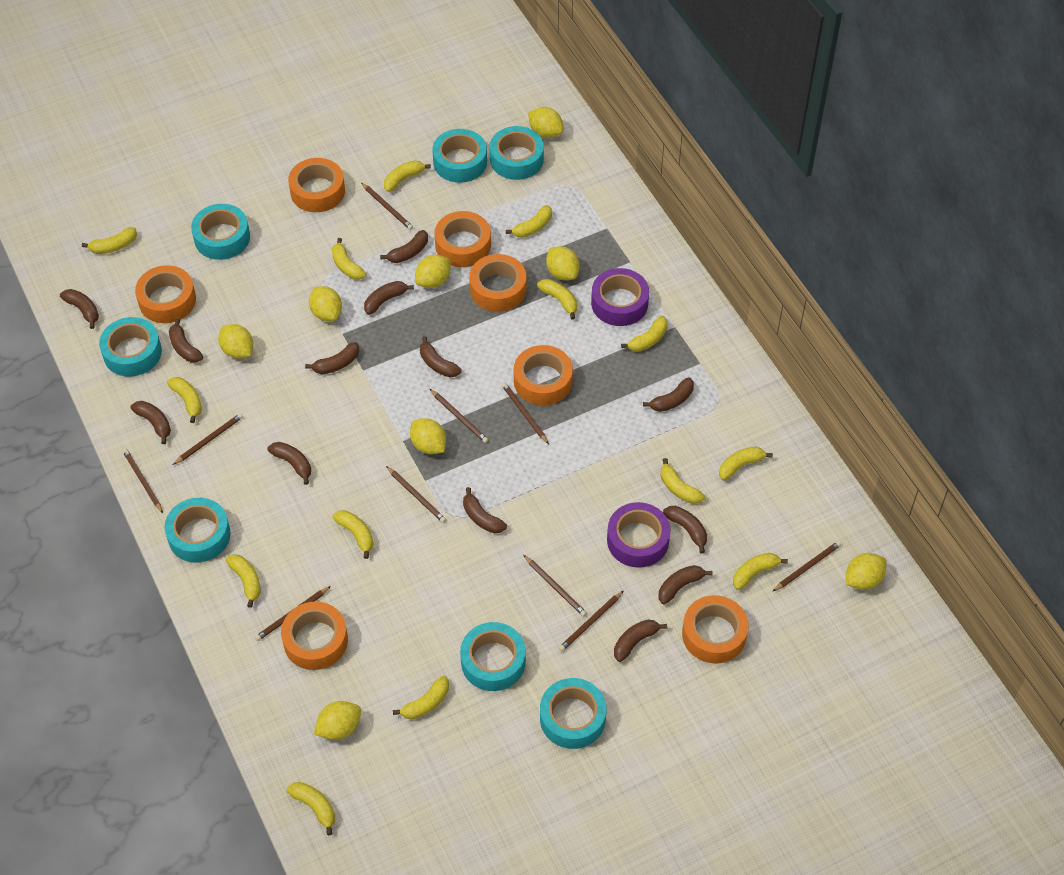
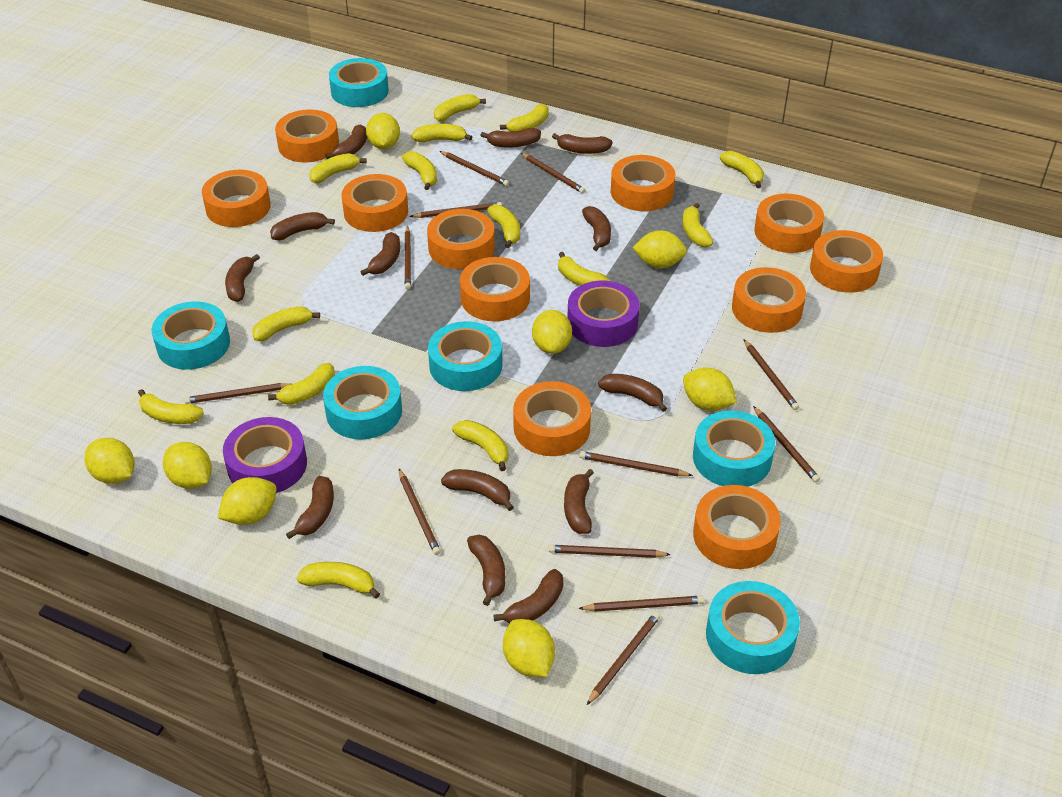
brown pencil: 10 -> 12
orange tape: 7 -> 11
turquoise tape: 7 -> 6

